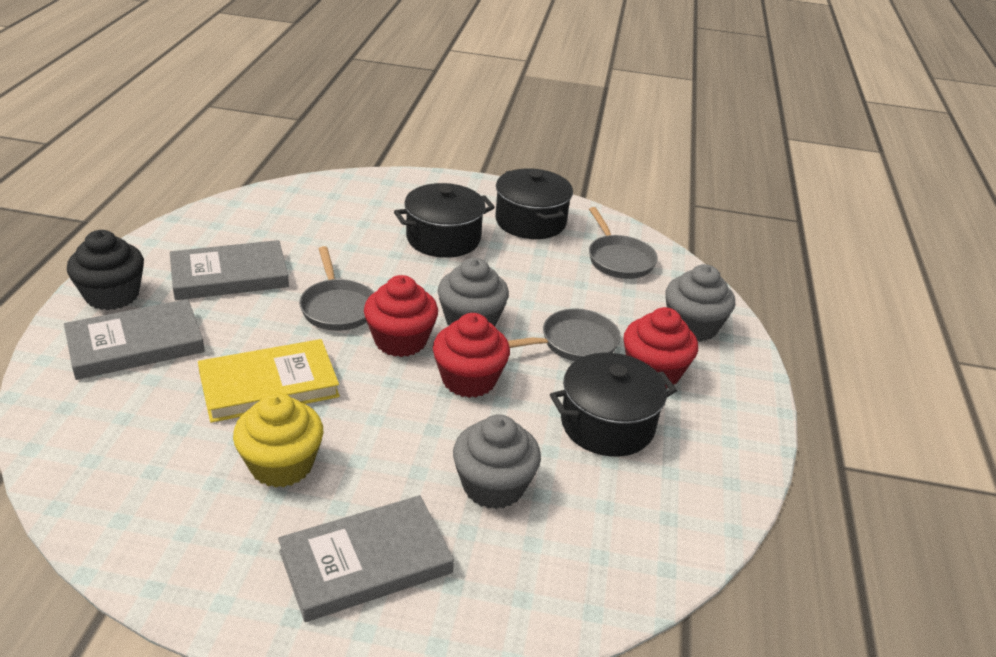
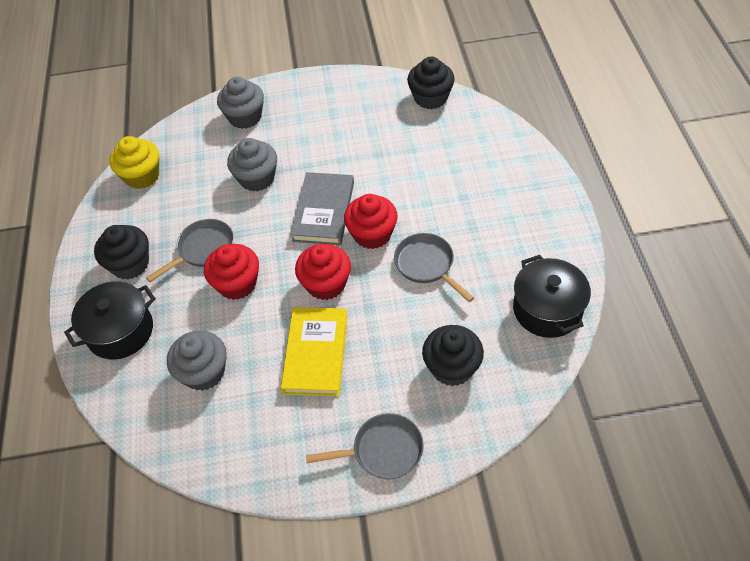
black cupcake: 1 -> 3
black pot: 3 -> 2
grey book: 3 -> 1

